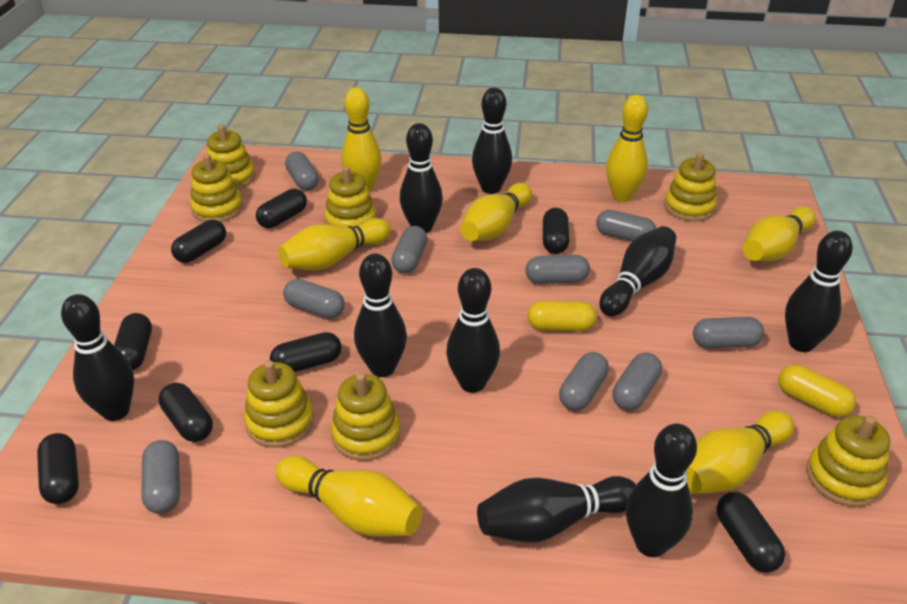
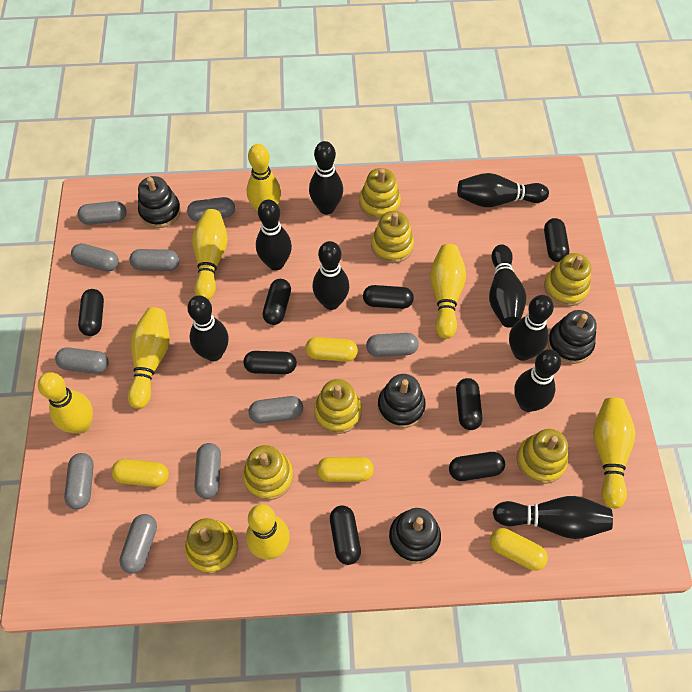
black stacking toy: 0 -> 4
grey capsule: 9 -> 10
yellow capsule: 2 -> 4

